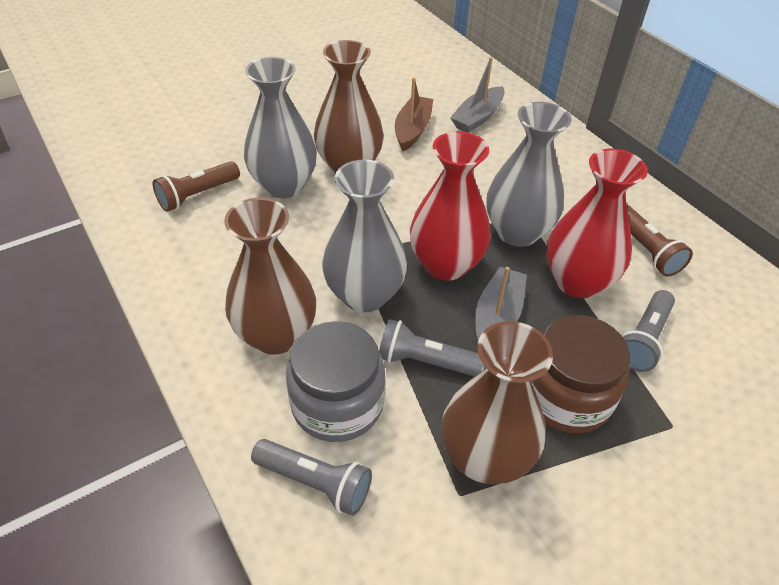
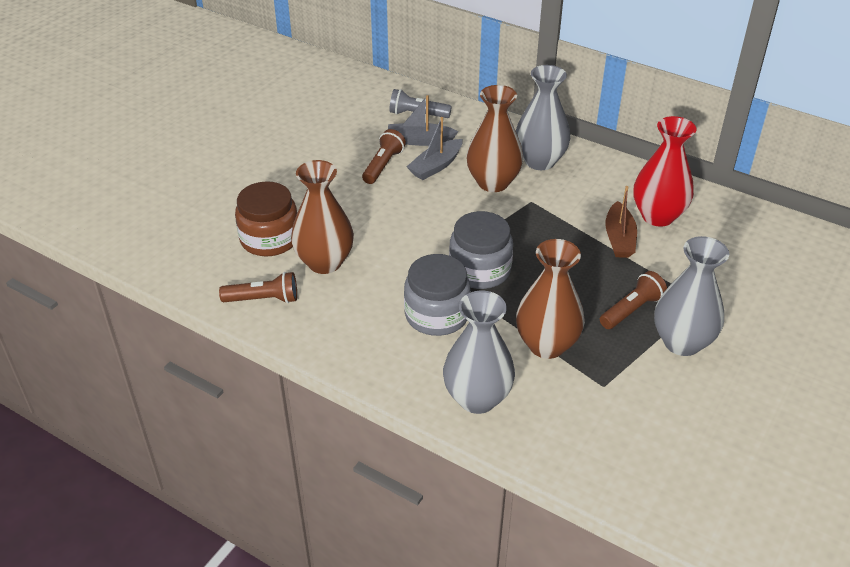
brown flashlight: 2 -> 3
grey flashlight: 3 -> 1
grey jar: 1 -> 2
red vase: 2 -> 1

